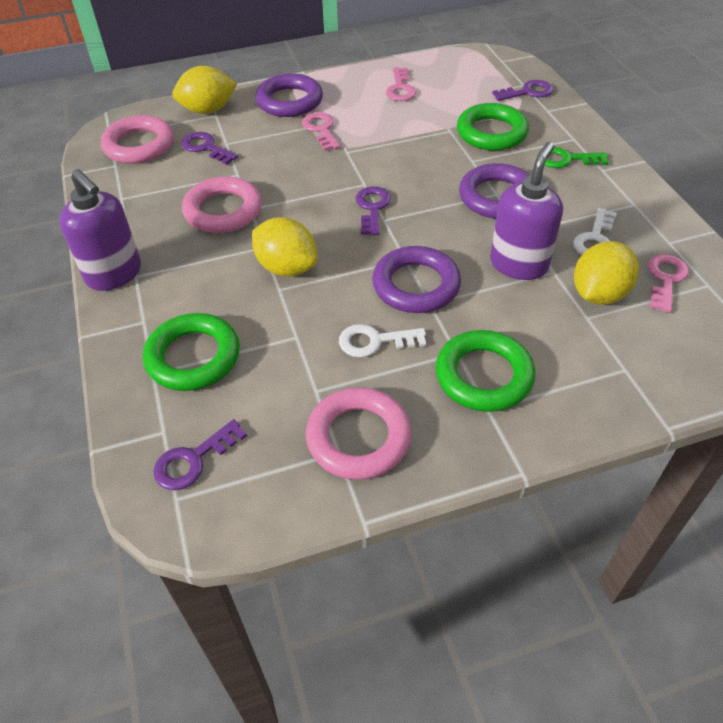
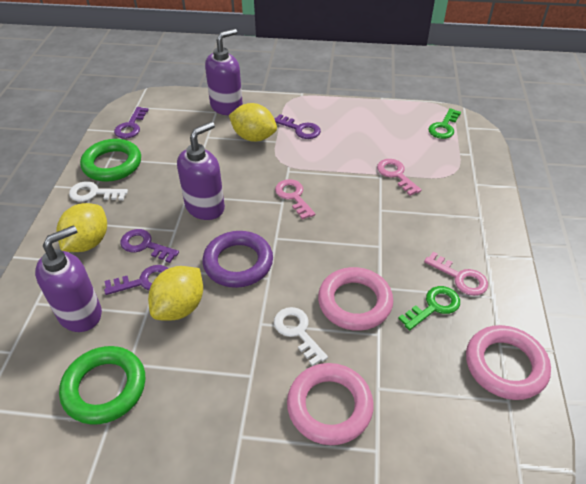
green key: 1 -> 2
green ring: 3 -> 2
purple ring: 3 -> 1
purple soap dispenser: 2 -> 3

